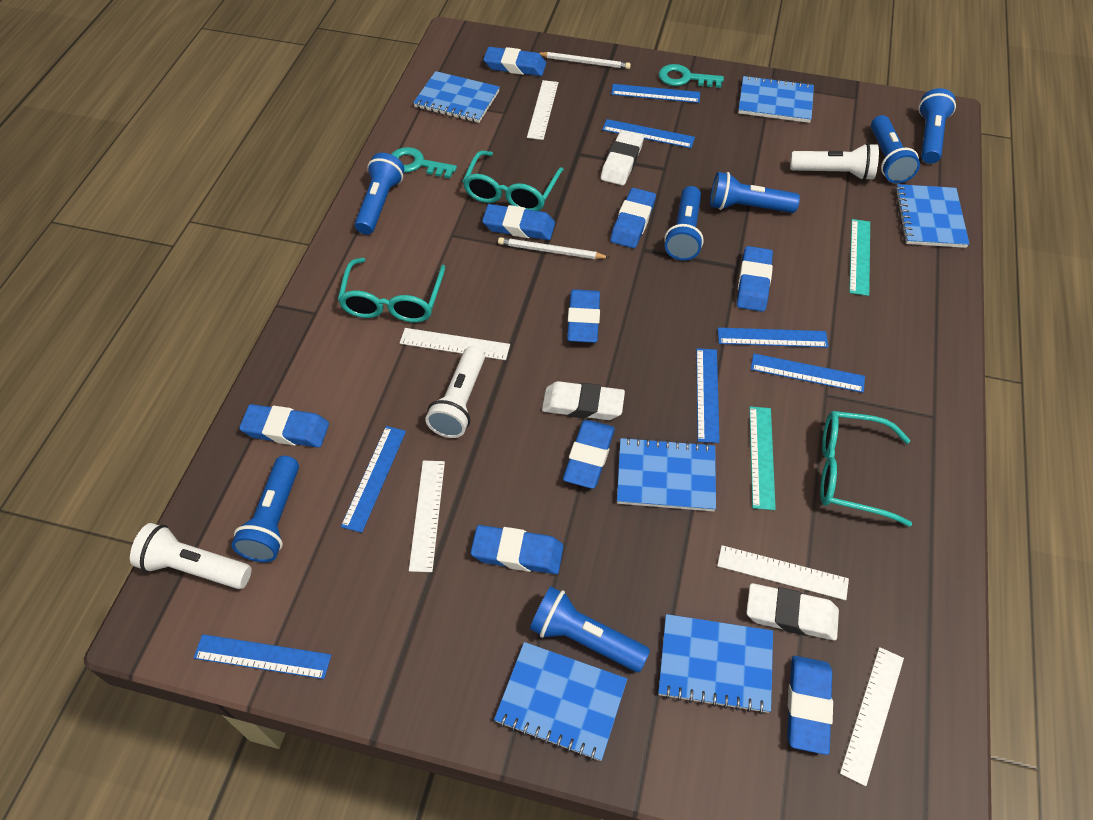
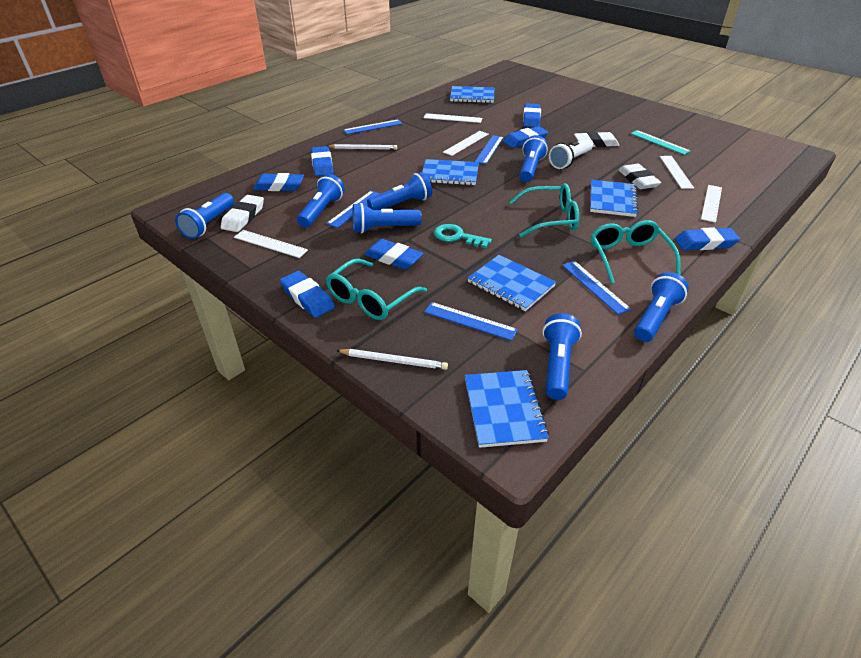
blue eraser: 9 -> 7
blue notebook: 6 -> 5
blue ruler: 7 -> 5
turquoise key: 2 -> 1
turquoise ruler: 2 -> 1
white flashlight: 3 -> 1

